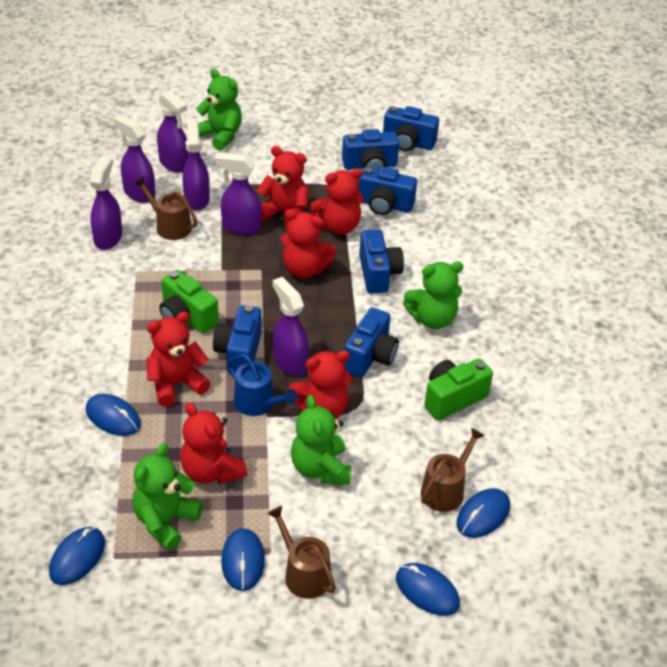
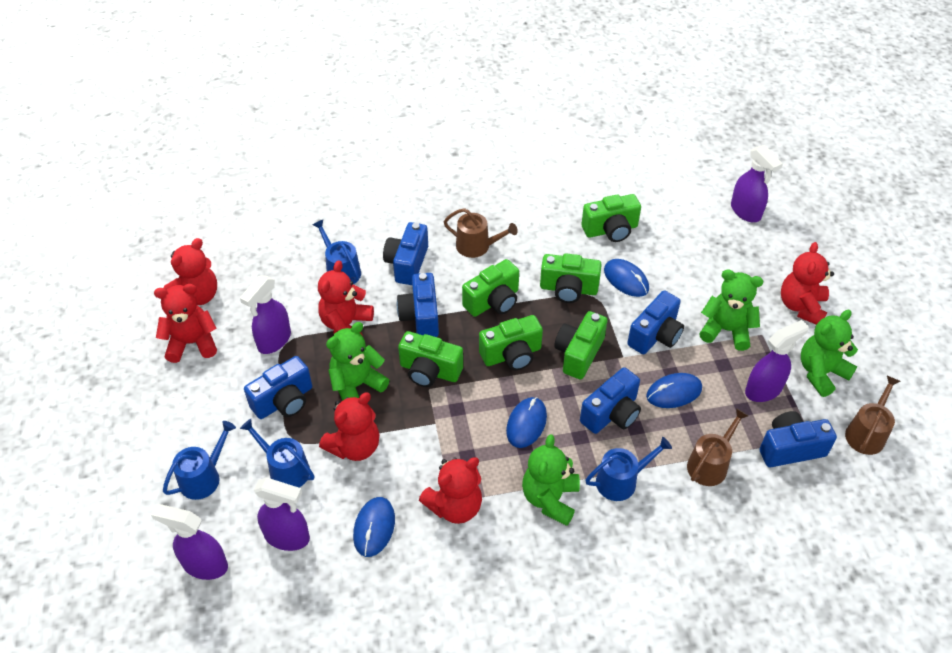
blue mouse: 5 -> 4
blue watering can: 1 -> 4
green camera: 2 -> 6
purple spray bottle: 6 -> 5

